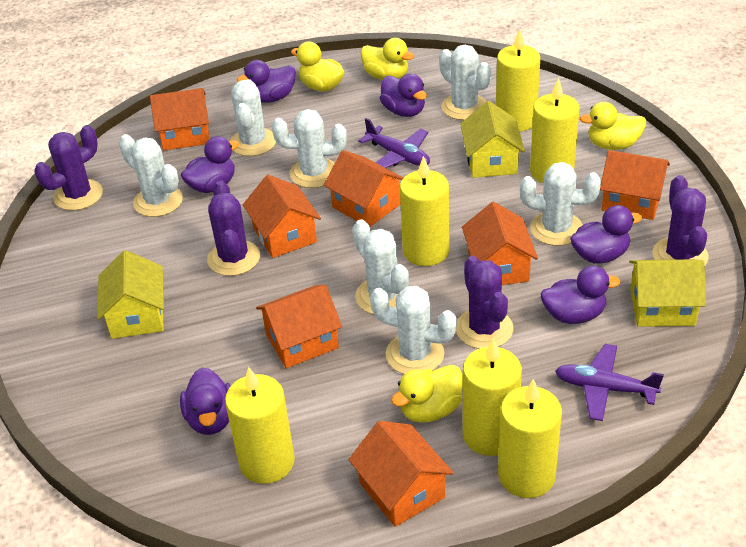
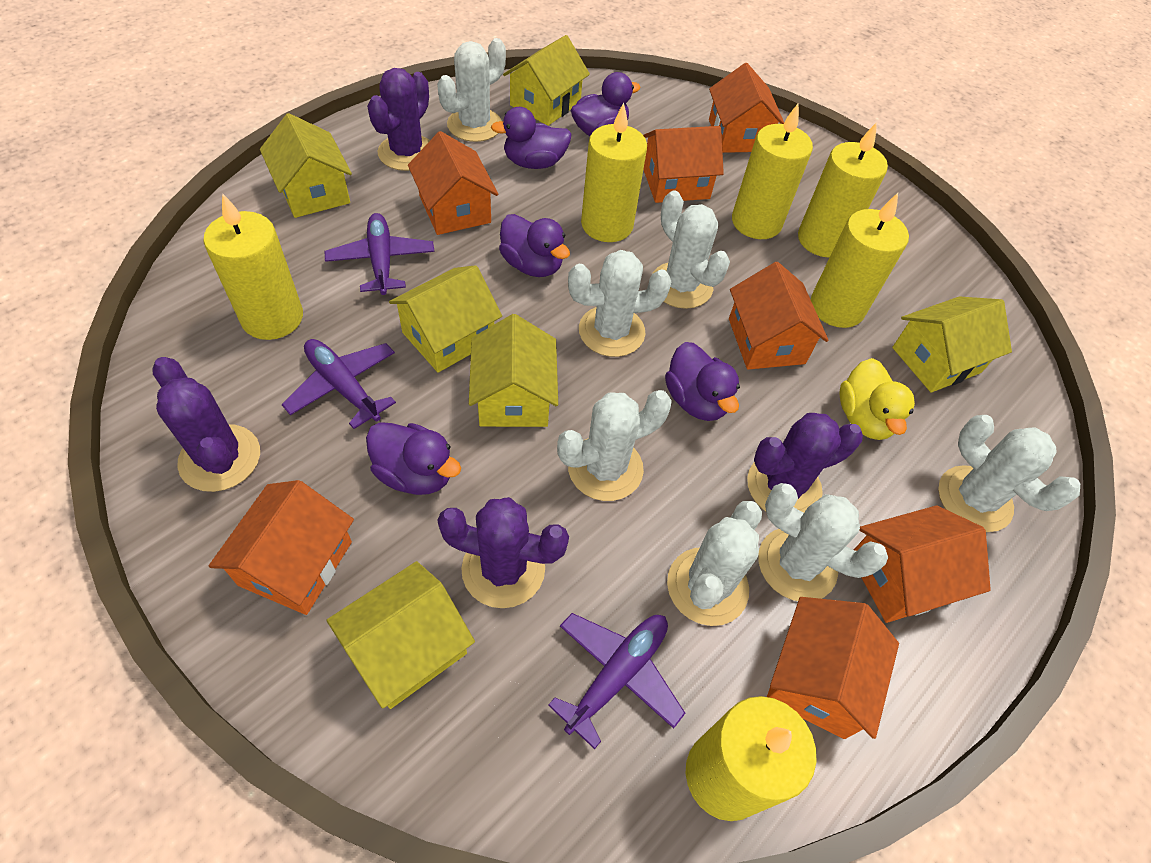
purple duck: 6 -> 5
purple plane: 2 -> 3
yellow duck: 4 -> 1
yellow house: 3 -> 6

